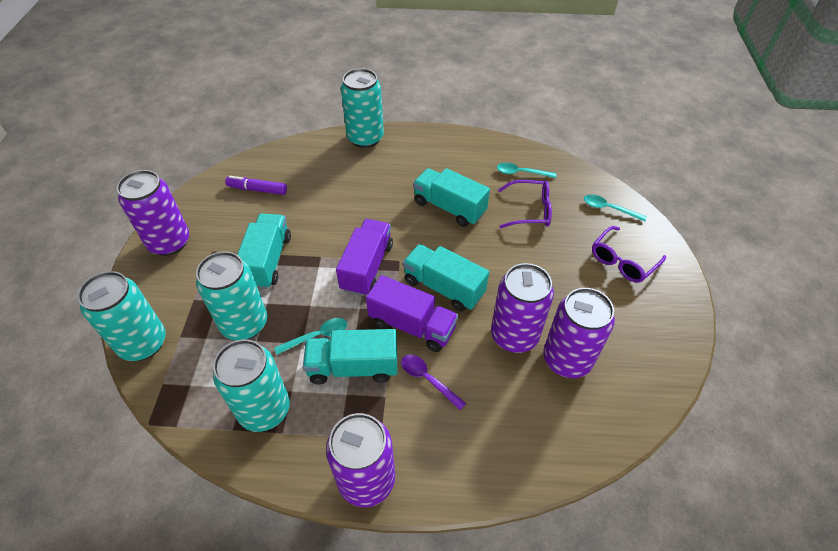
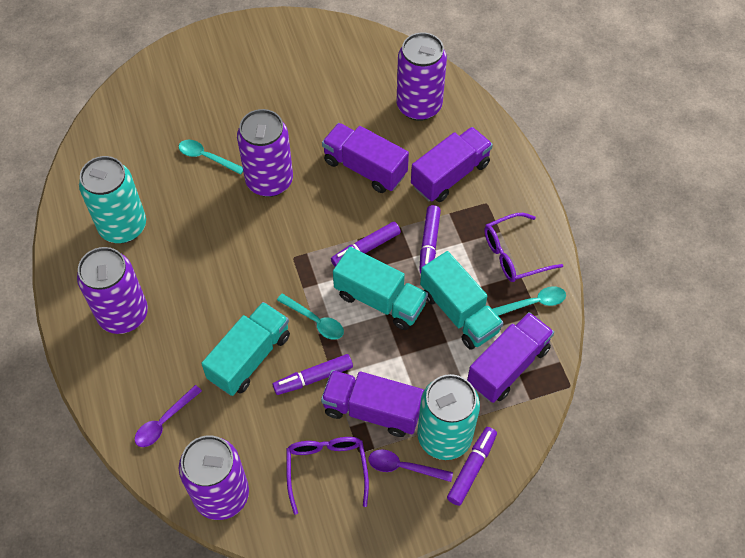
purple marker: 1 -> 4
purple spoon: 1 -> 2
purple truck: 2 -> 4
turquoise can: 4 -> 2
turquoise truck: 4 -> 3

